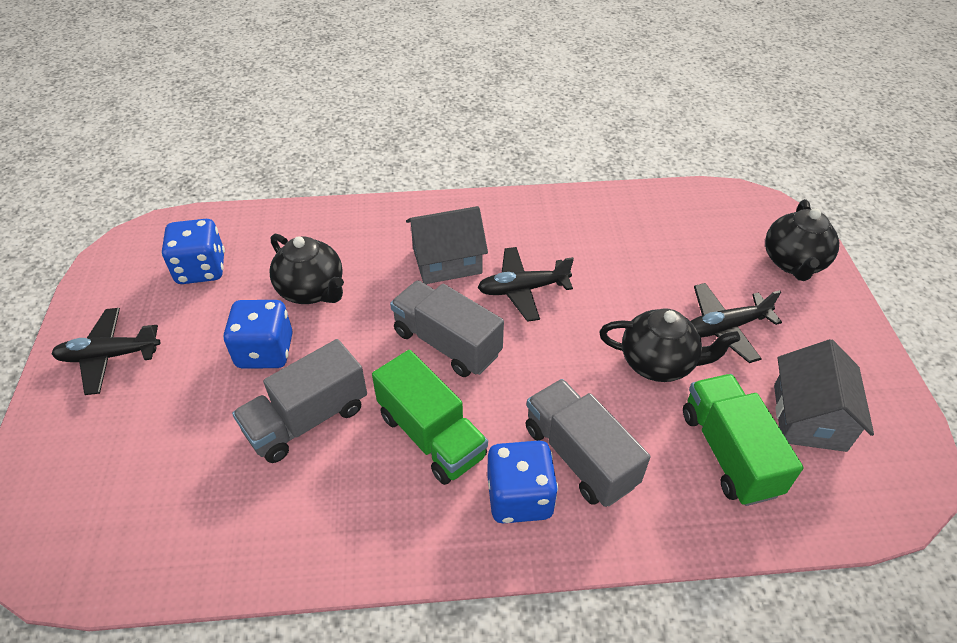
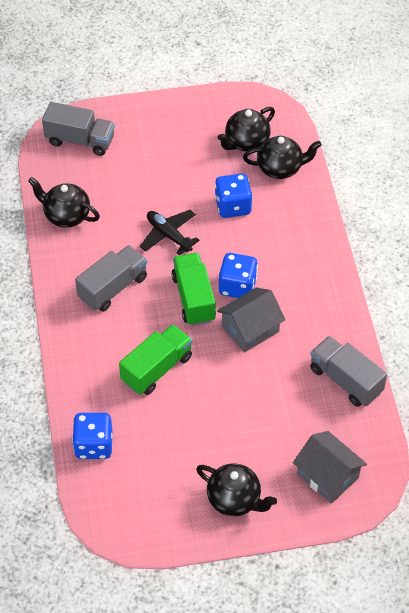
black plane: 3 -> 1
black teapot: 3 -> 4

